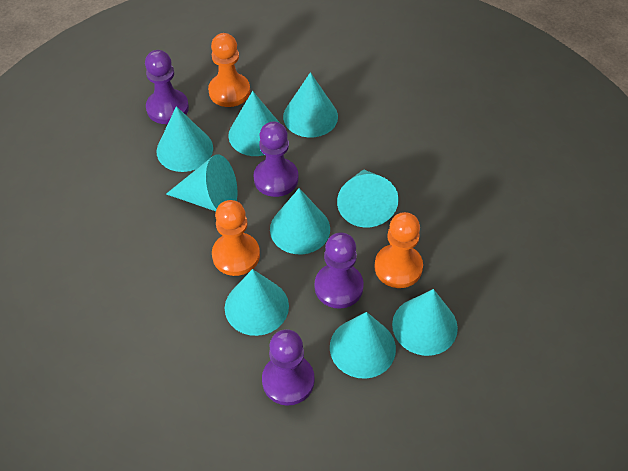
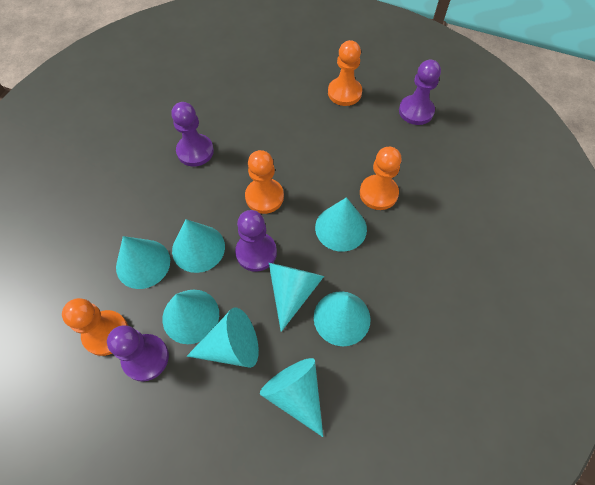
orange pawn: 3 -> 4
turquoise cone: 9 -> 8

